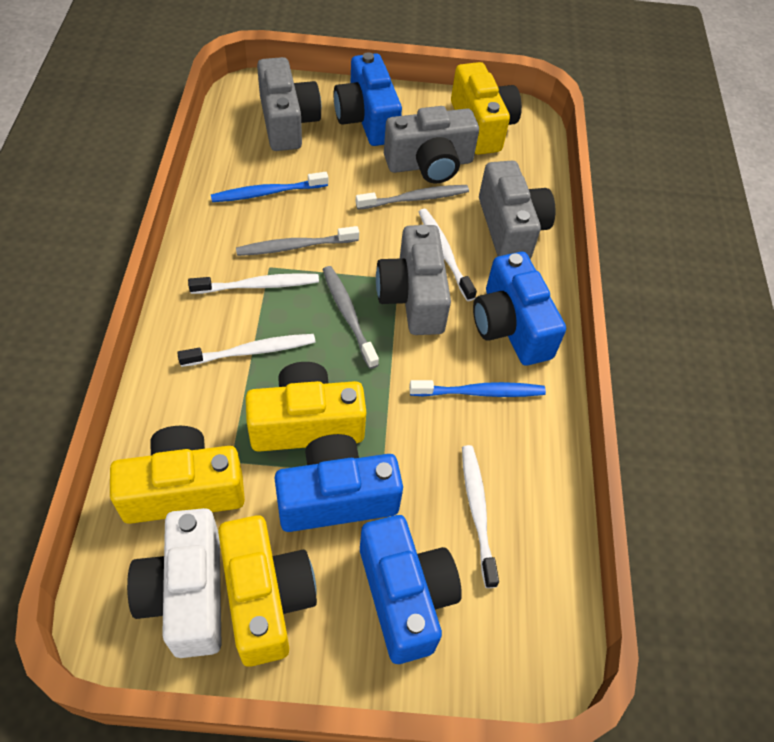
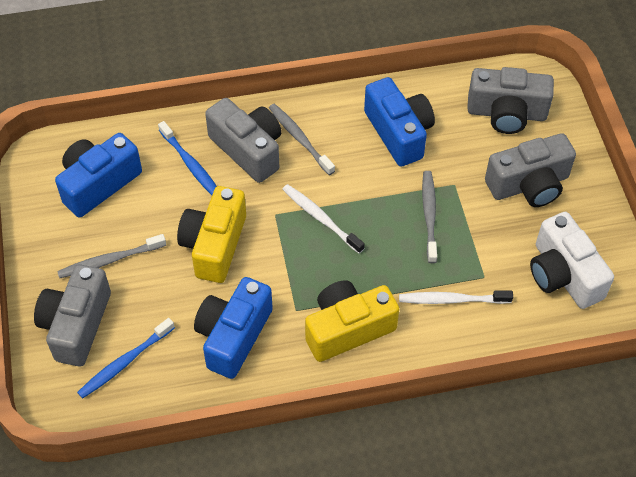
blue camera: 4 -> 3
white toothbrush: 4 -> 2
yellow camera: 4 -> 2

